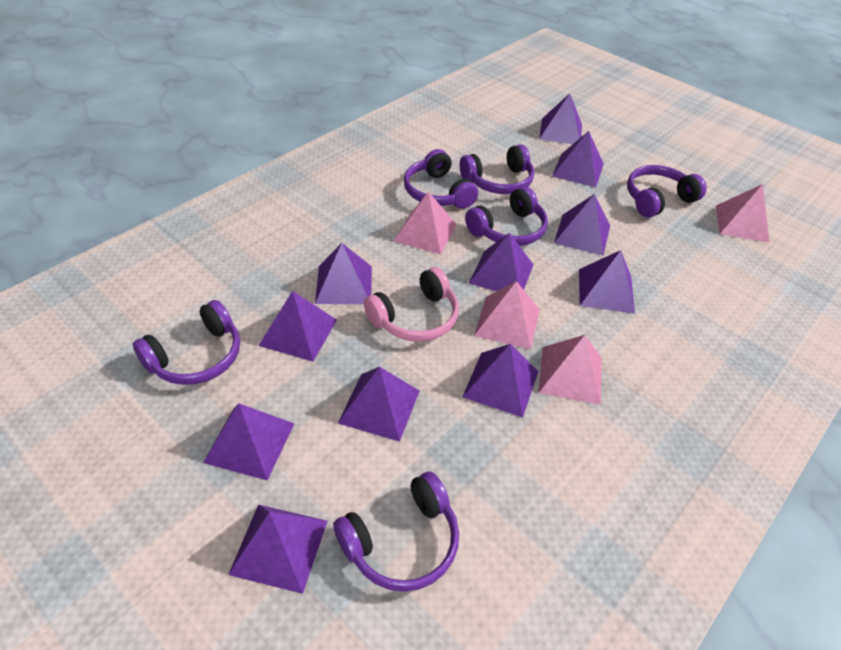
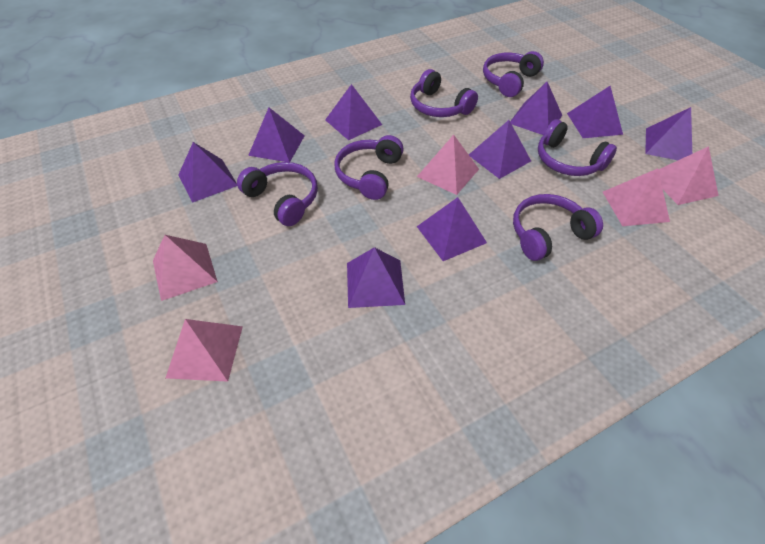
pink headphones: 1 -> 0
pink pyramid: 4 -> 5
purple pyramid: 11 -> 9

